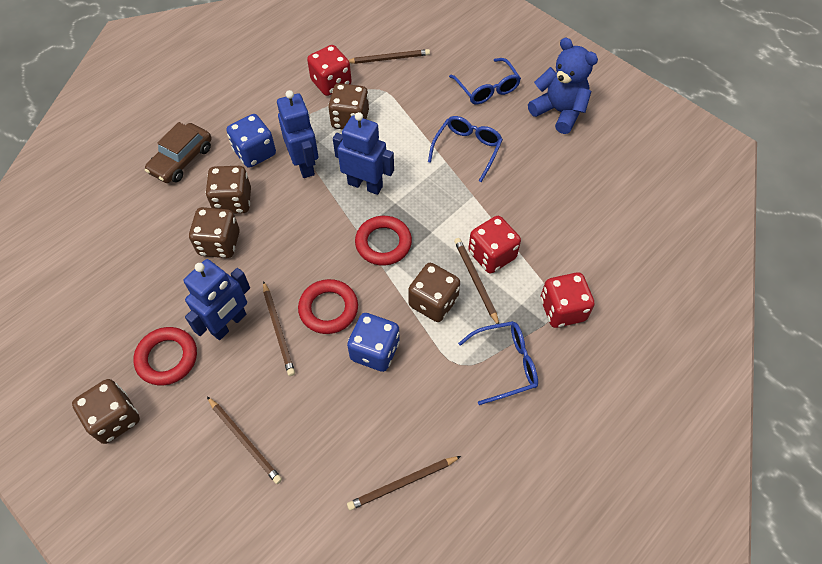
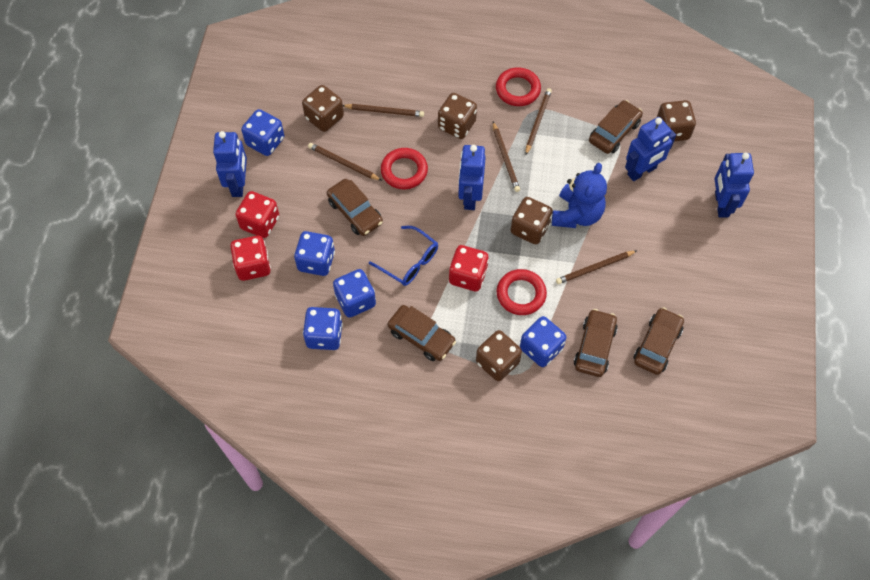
blue dice: 2 -> 5
blue glasses: 3 -> 1
blue robot: 3 -> 4
brown car: 1 -> 5

